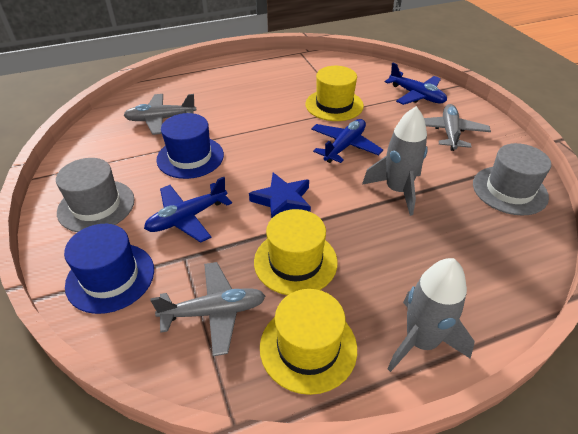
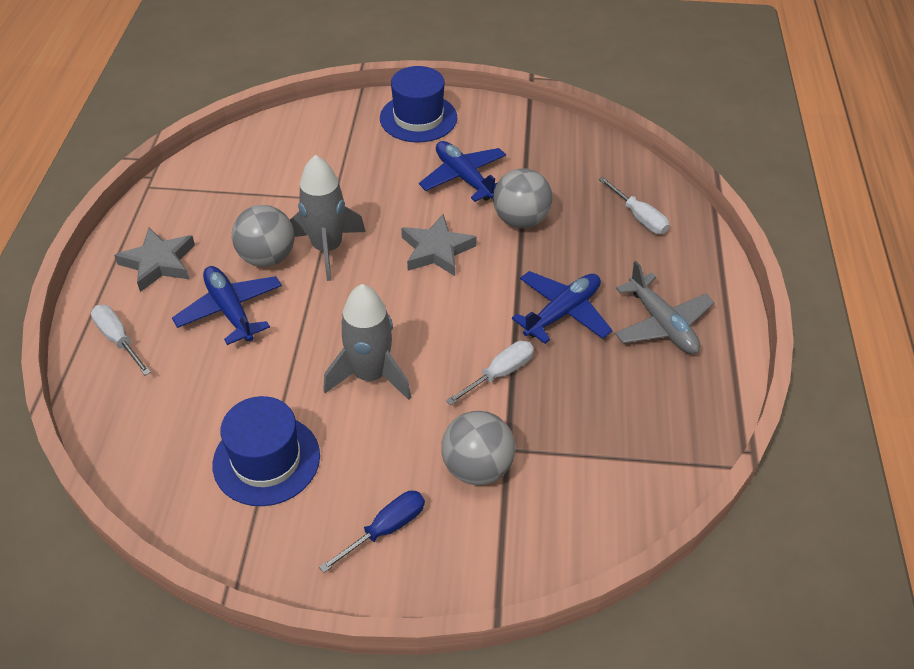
blue screwdriver: 0 -> 1
blue star: 1 -> 0
grey ball: 0 -> 3
grey hat: 2 -> 0
grey plane: 3 -> 1
grey star: 0 -> 2
white screwdriver: 0 -> 3
yellow hat: 3 -> 0

